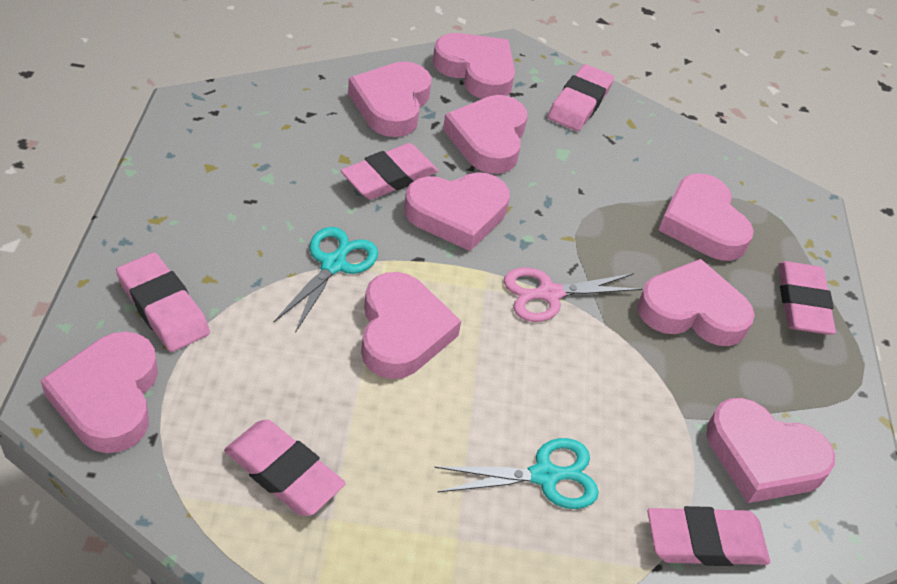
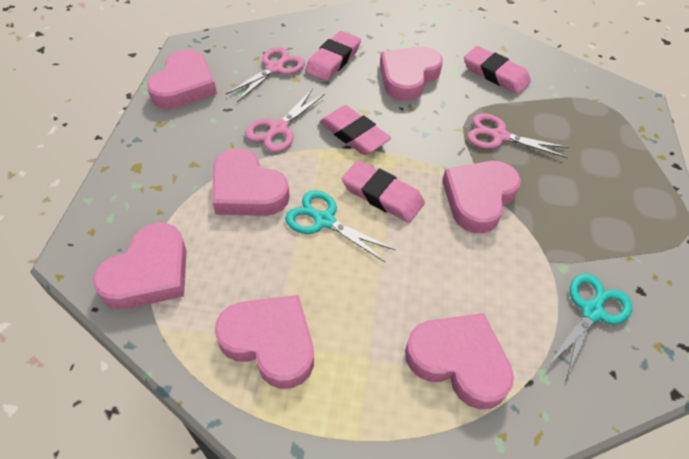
pink eraser: 6 -> 4
pink heart: 9 -> 7
pink scissors: 1 -> 3

